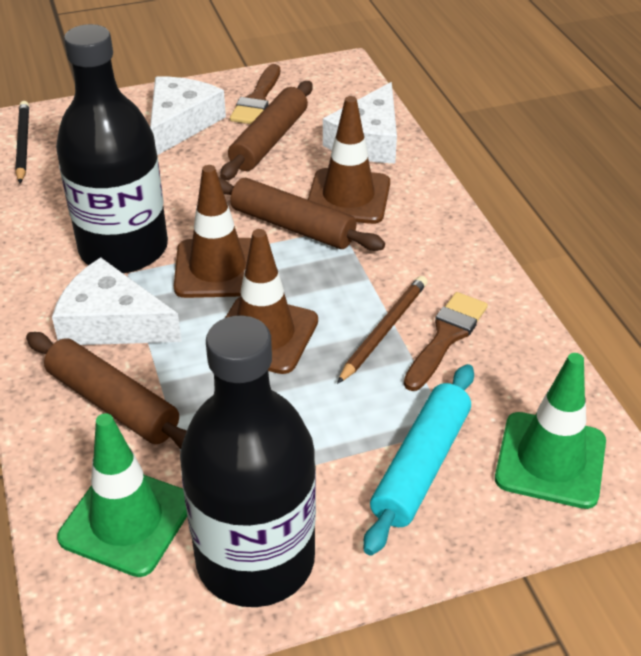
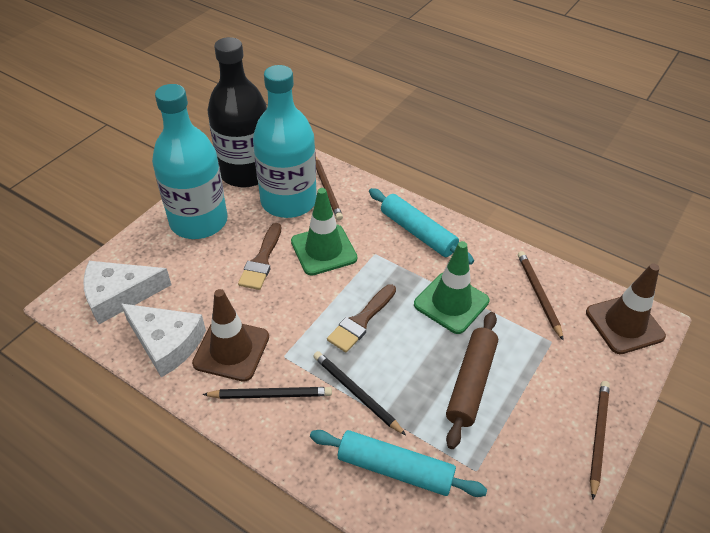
black bottle: 2 -> 1
black pencil: 1 -> 2
brown pencil: 1 -> 3
brown rolling pin: 3 -> 1
brown traffic cone: 3 -> 2
turquoise bottle: 0 -> 2
turquoise rolling pin: 1 -> 2
white cheese: 3 -> 2

